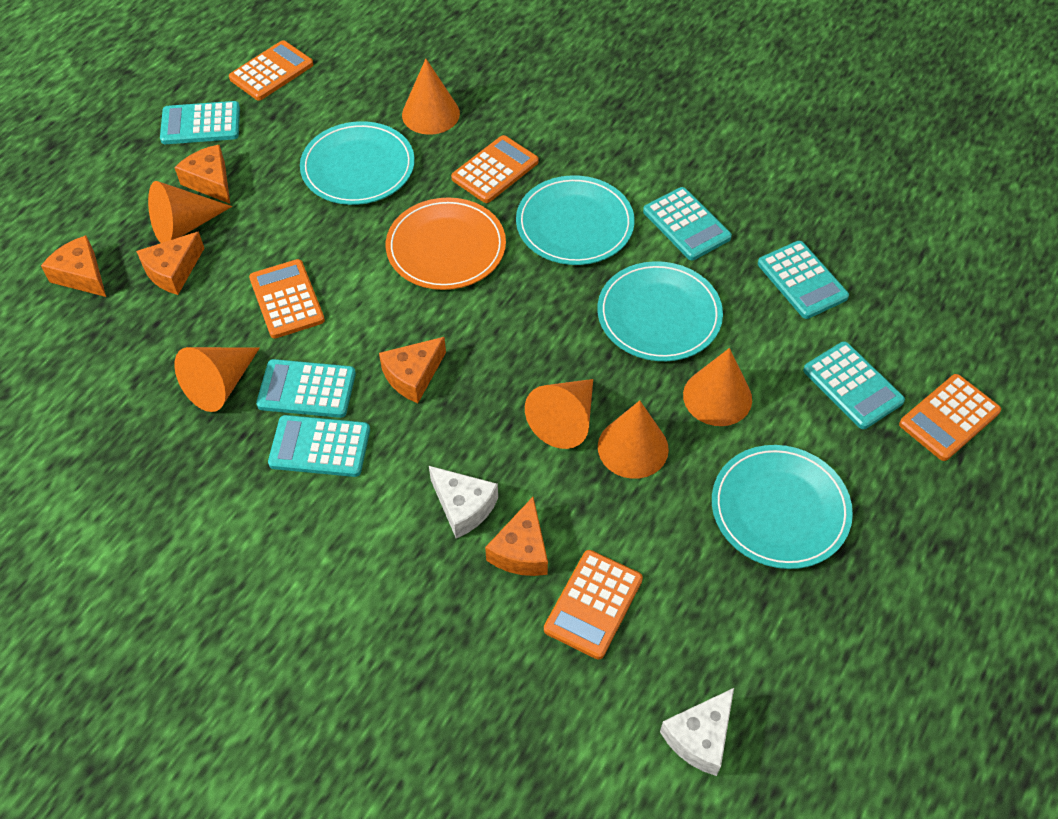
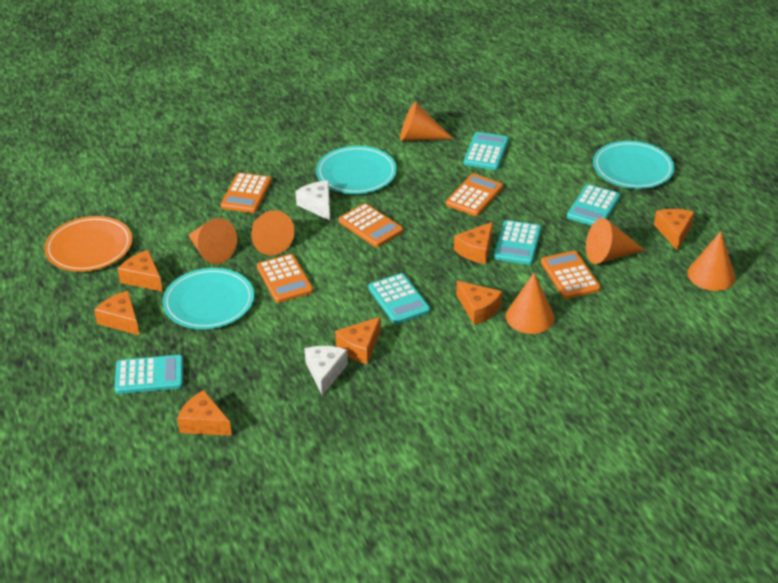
orange cheese: 5 -> 7
turquoise calculator: 6 -> 5
turquoise plate: 4 -> 3

